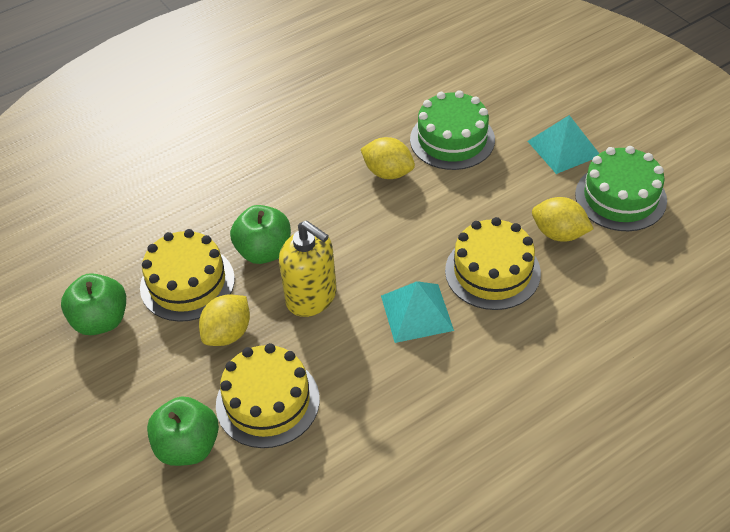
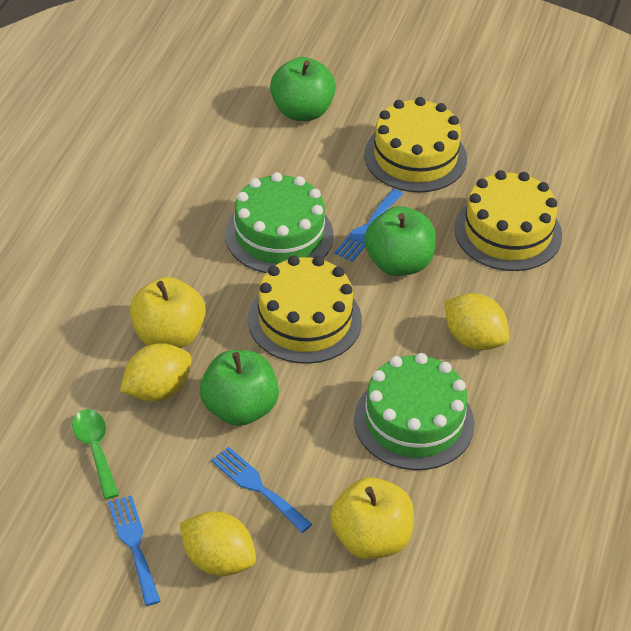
blue fork: 0 -> 3
green spoon: 0 -> 1
turquoise pyramid: 2 -> 0
yellow apple: 0 -> 2
yellow soap dispenser: 1 -> 0

